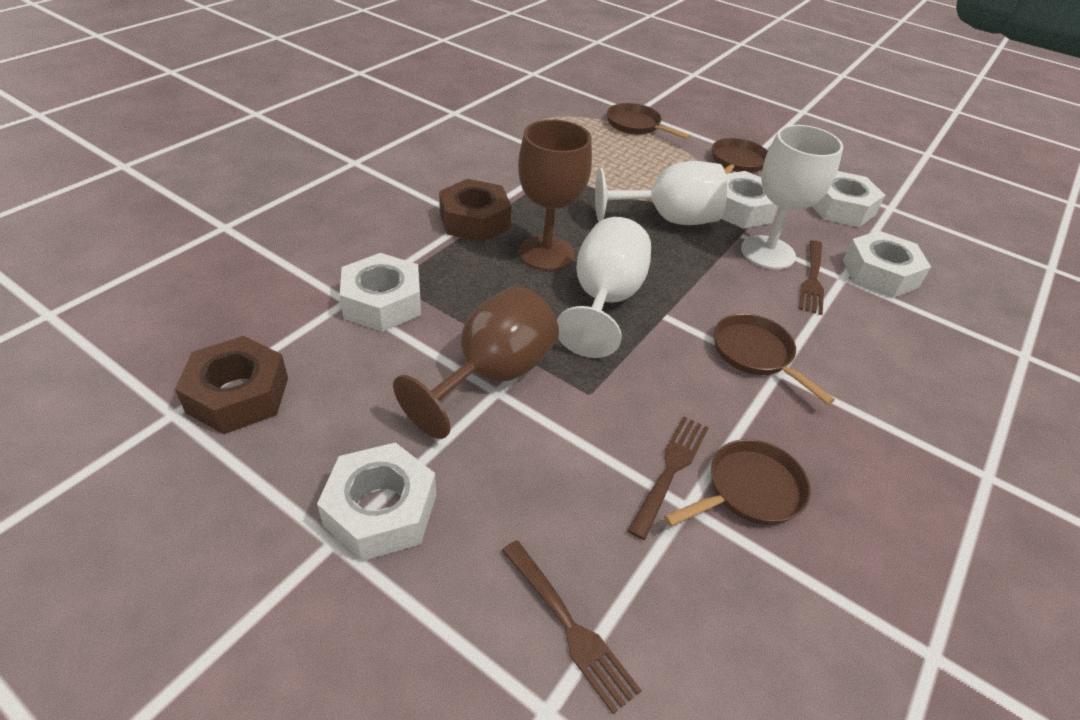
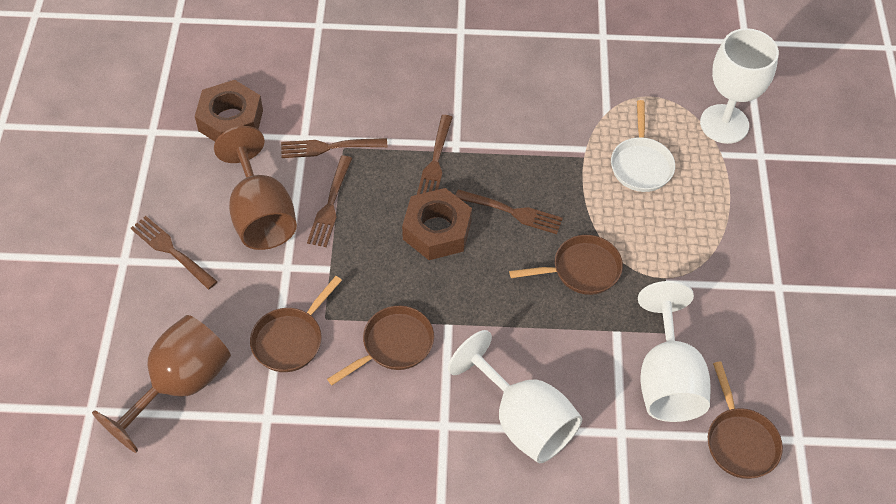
brown fork: 3 -> 5
white nut: 5 -> 0
white pan: 0 -> 1

